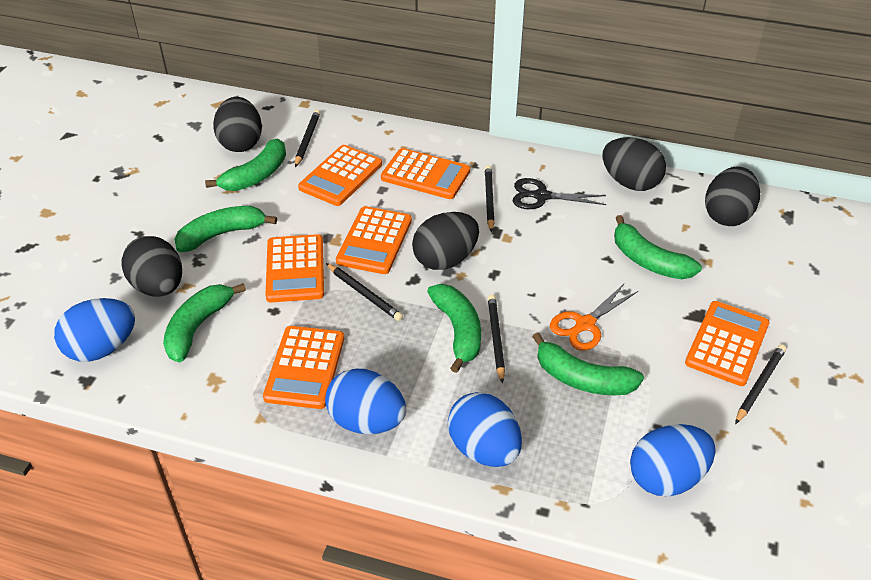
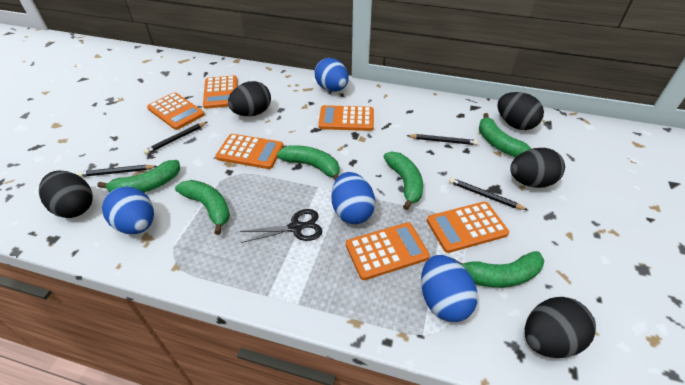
black pencil: 5 -> 4
orange scissors: 1 -> 0

